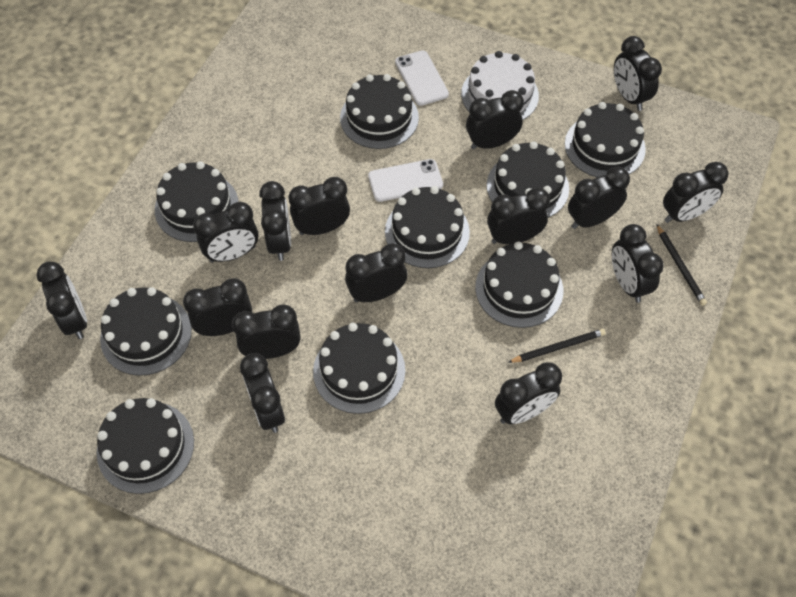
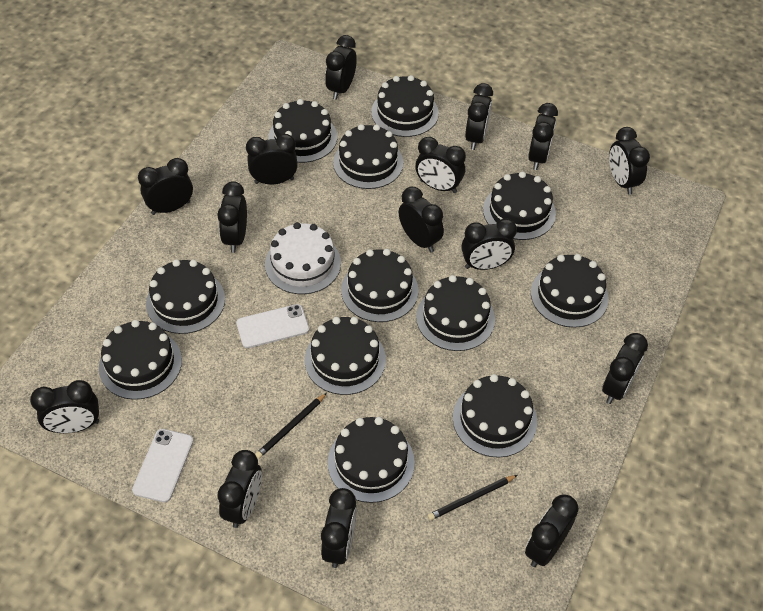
black cake: 9 -> 12

